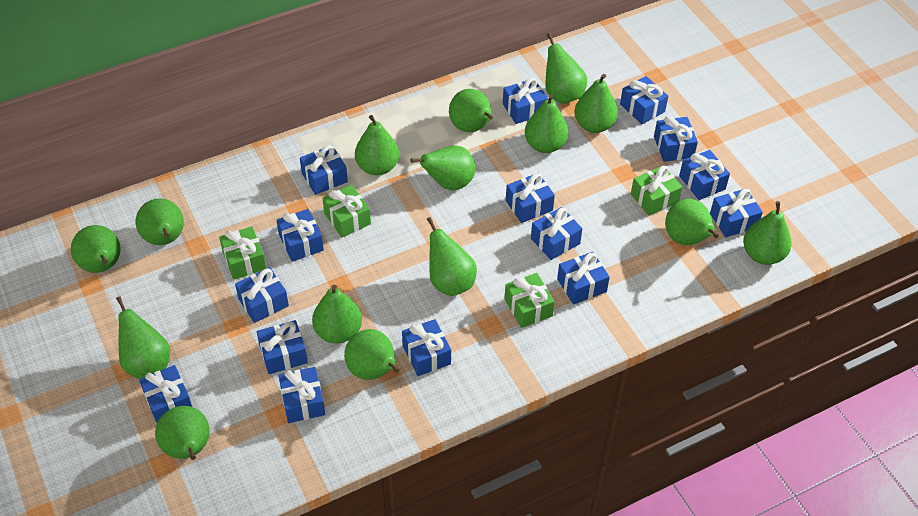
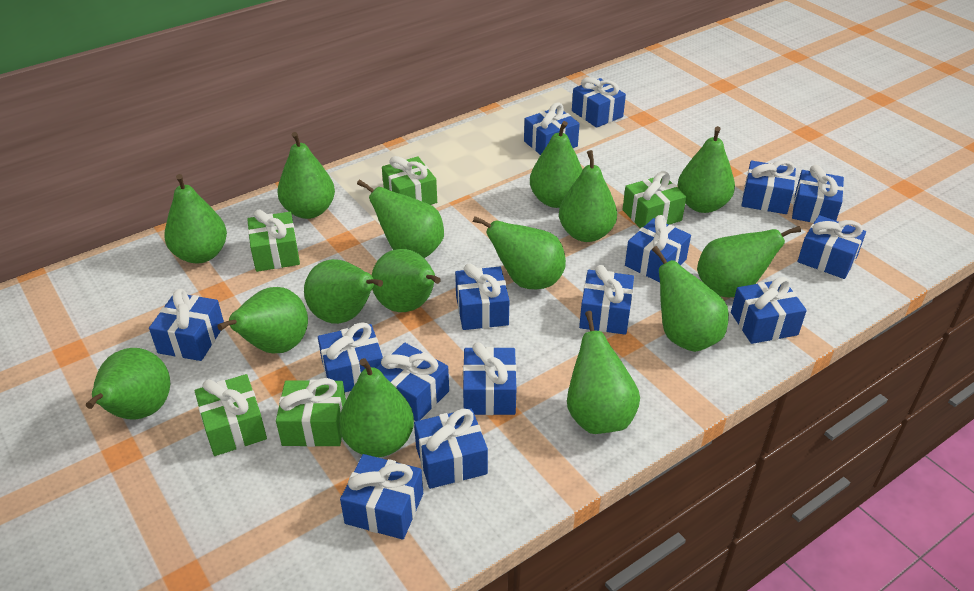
green gift: 4 -> 5

